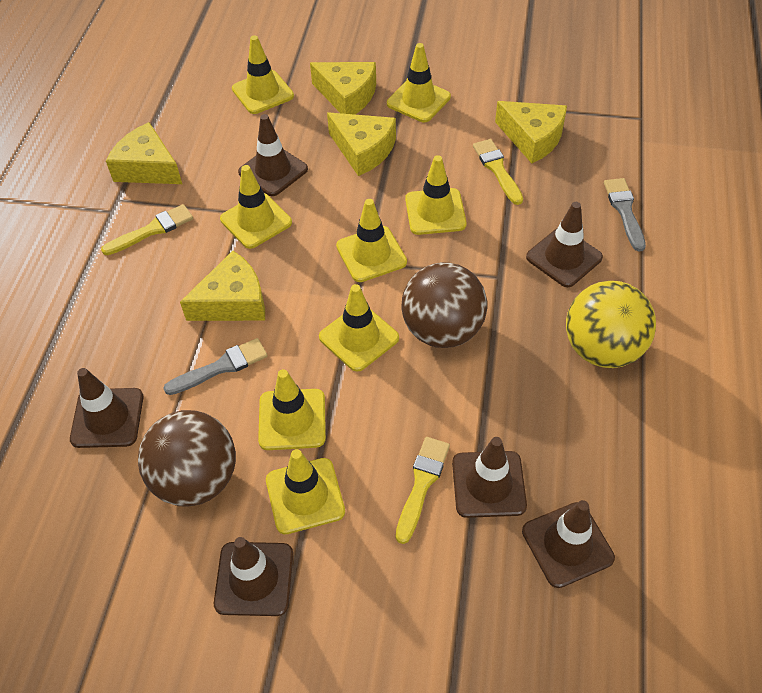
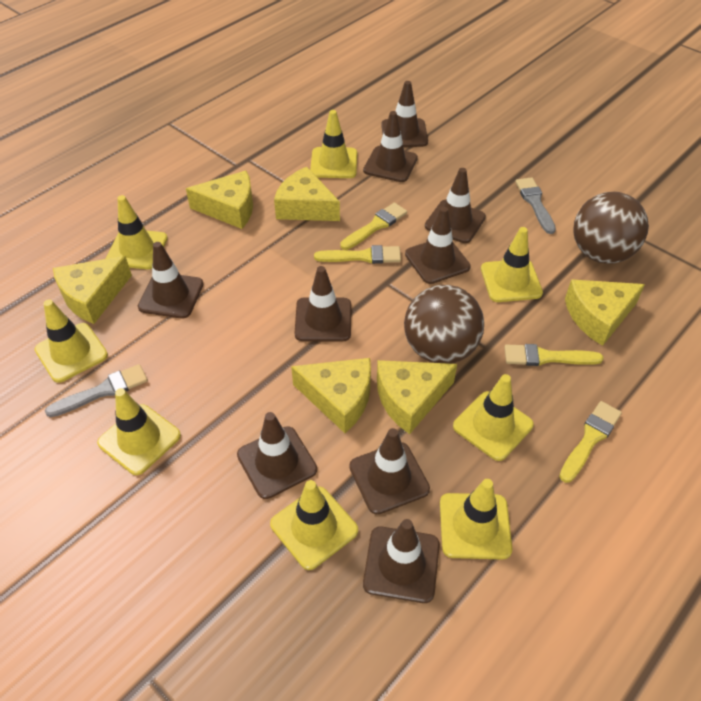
brown traffic cone: 6 -> 9
yellow ball: 1 -> 0
yellow brush: 3 -> 4
yellow cheese: 5 -> 6

